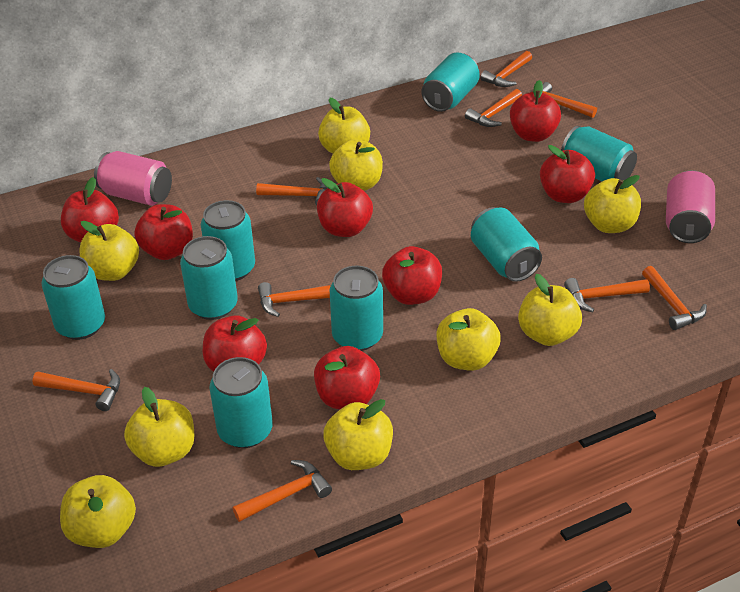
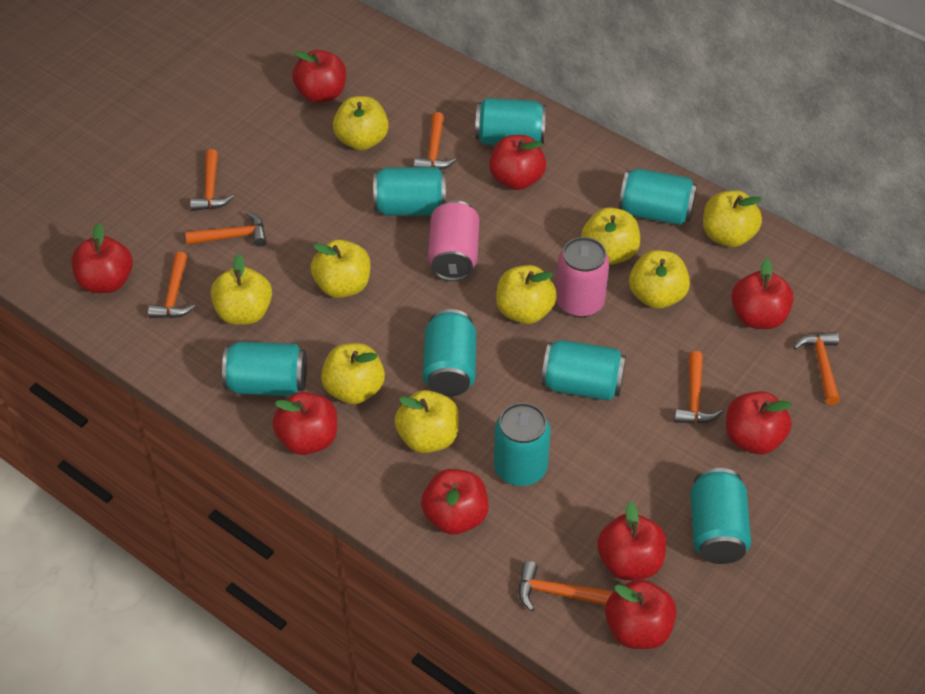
orange hammer: 9 -> 7
red apple: 8 -> 9

